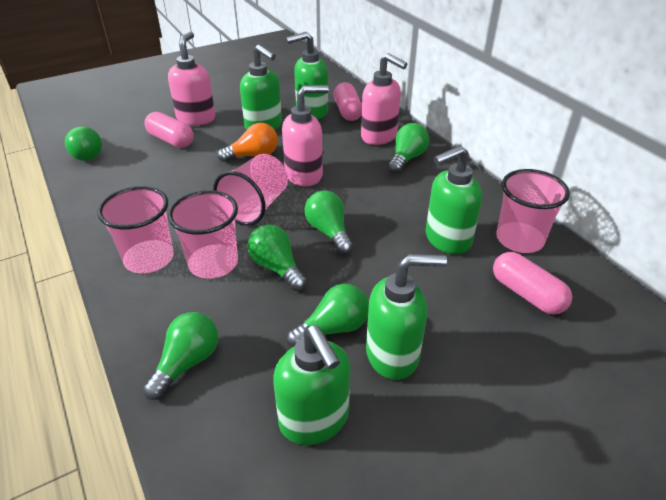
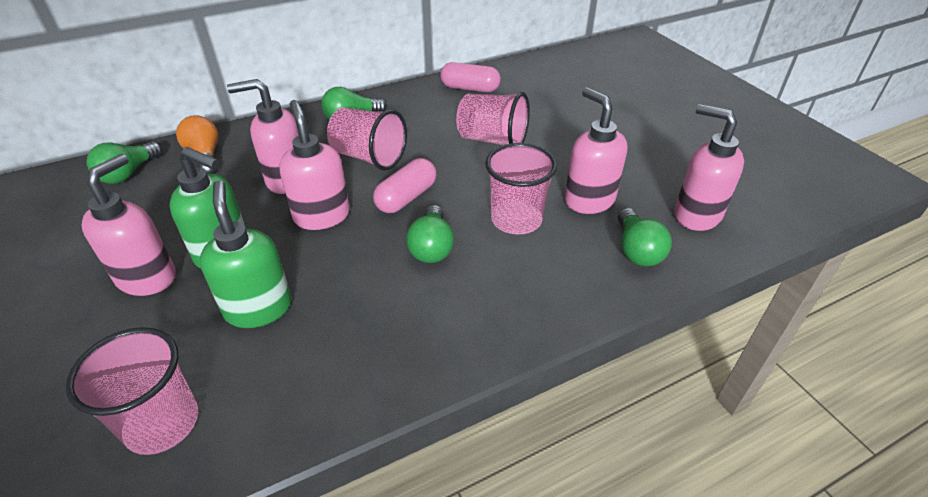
green light bulb: 6 -> 4
green soap dispenser: 5 -> 2
pink capsule: 3 -> 2
pink soap dispenser: 3 -> 5

